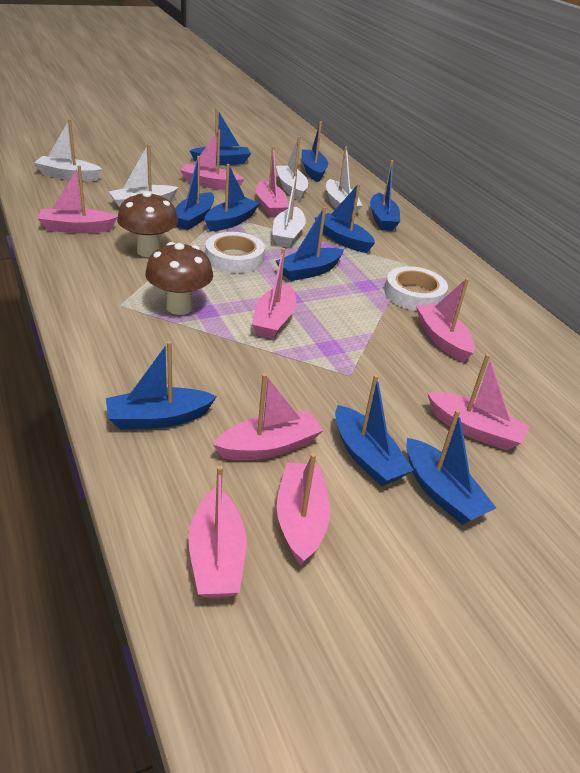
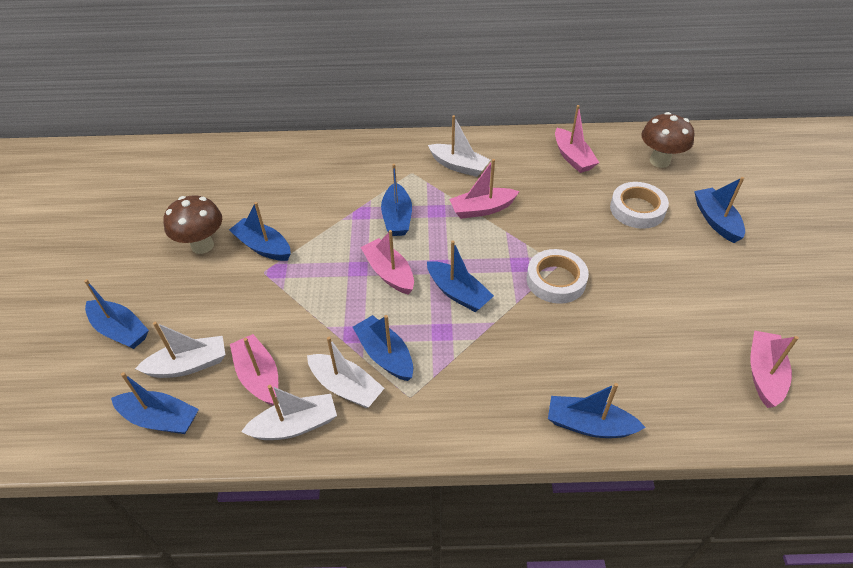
blue boat: 10 -> 8
pink boat: 9 -> 5
white boat: 5 -> 4

